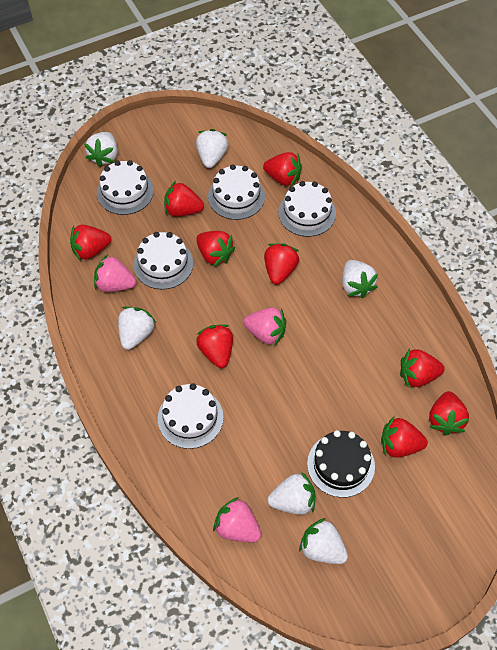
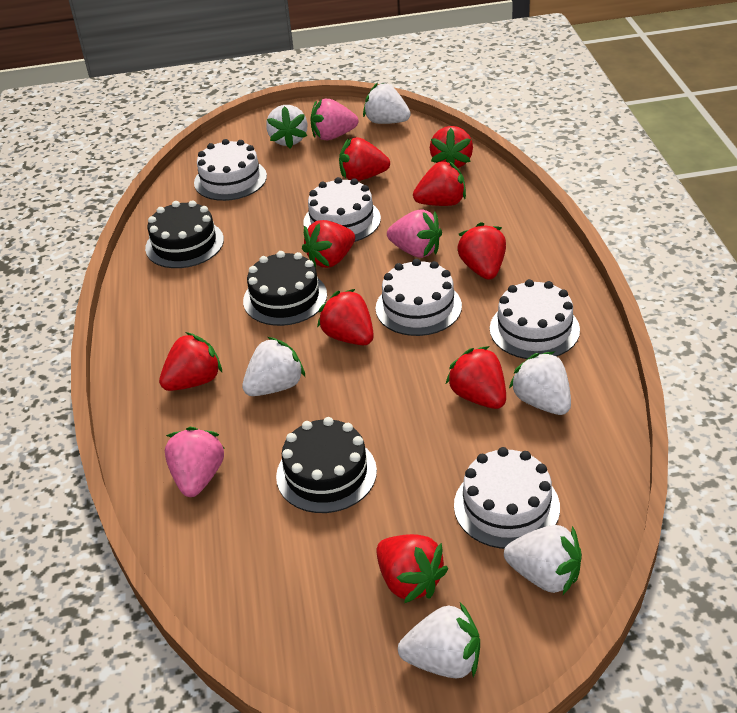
black cake: 1 -> 3

